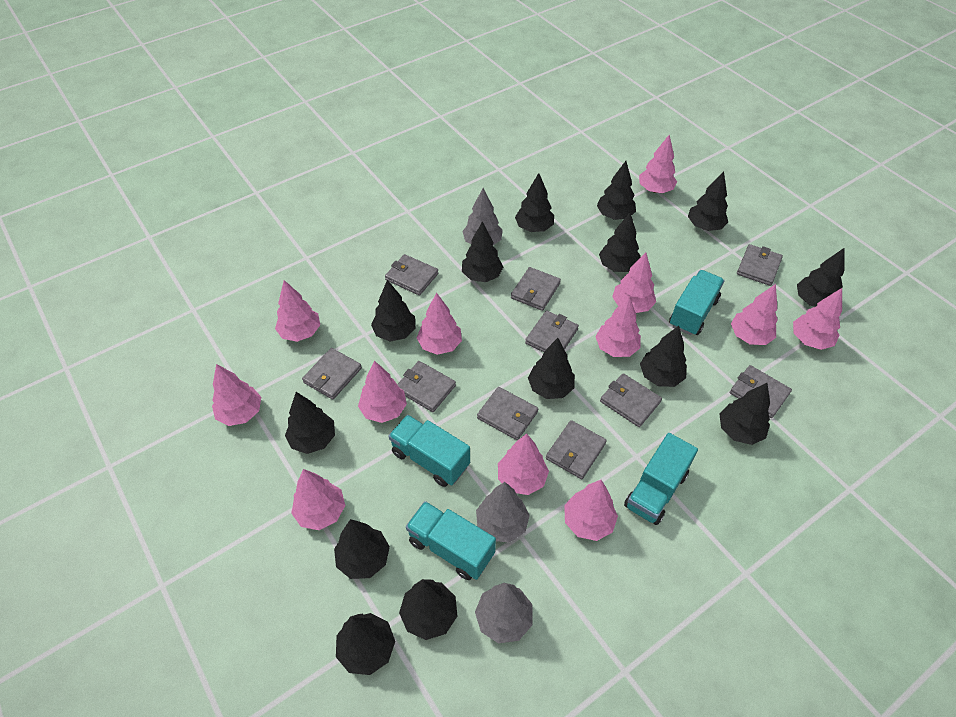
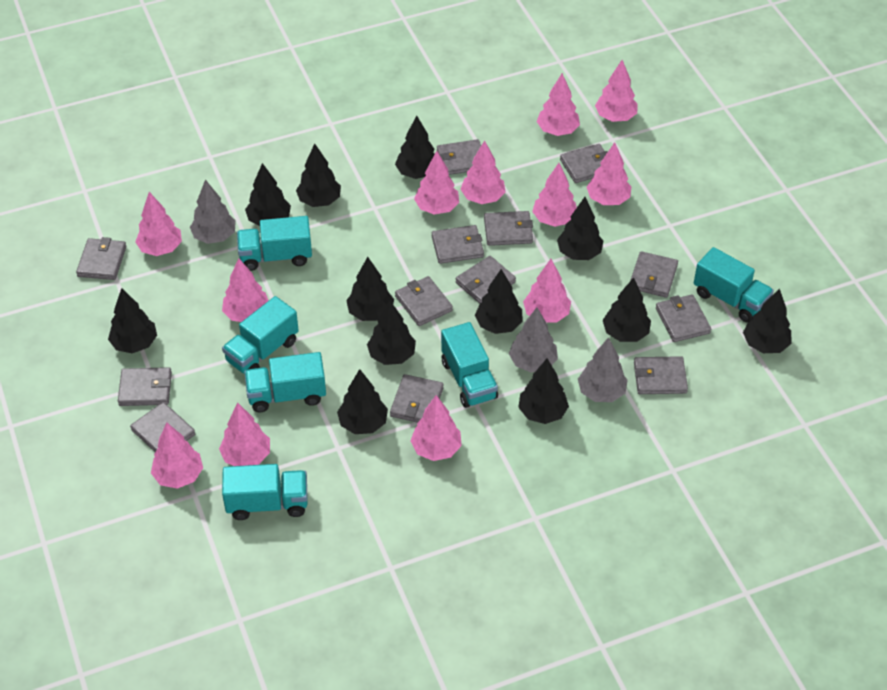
black tree: 14 -> 12
grey wallet: 10 -> 13
turquoise truck: 4 -> 6

